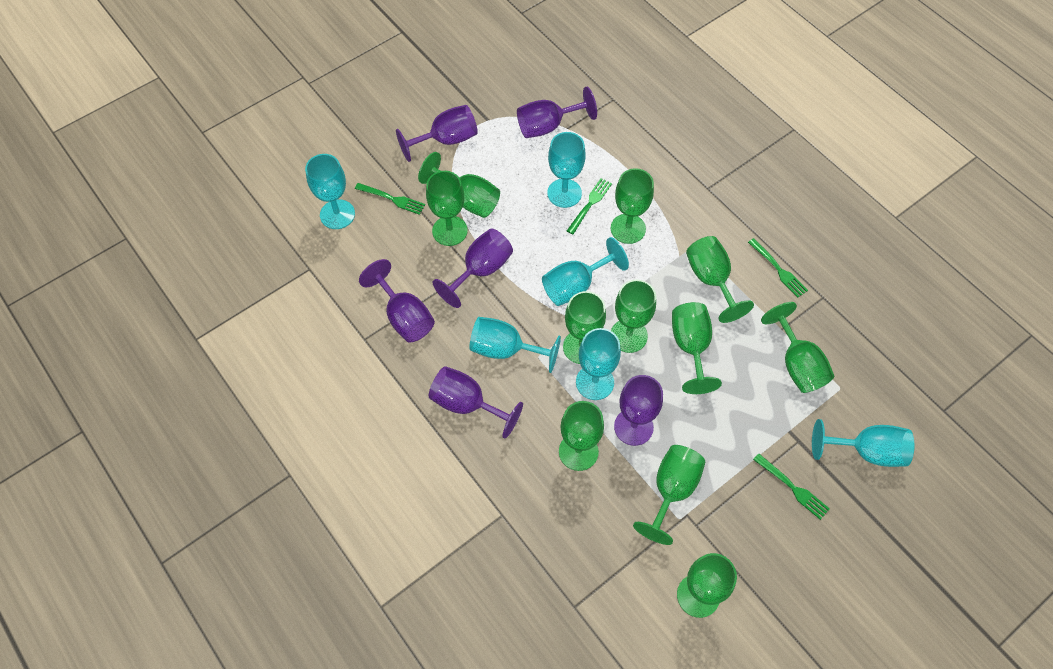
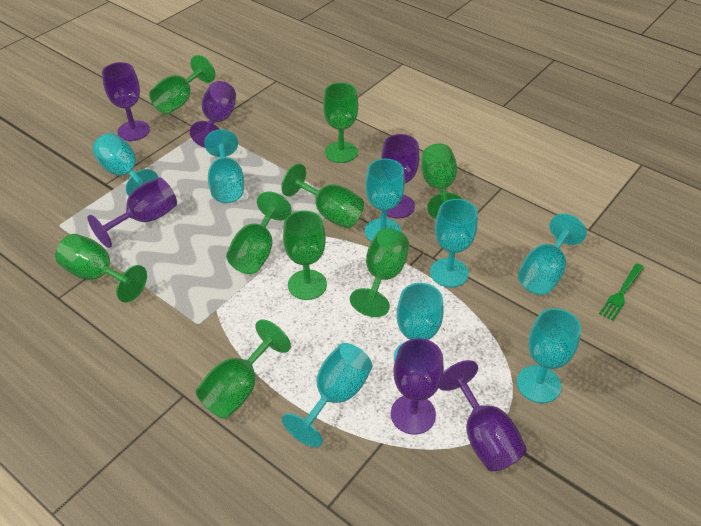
green fork: 4 -> 1
green goblet: 11 -> 9
turquoise goblet: 6 -> 8

